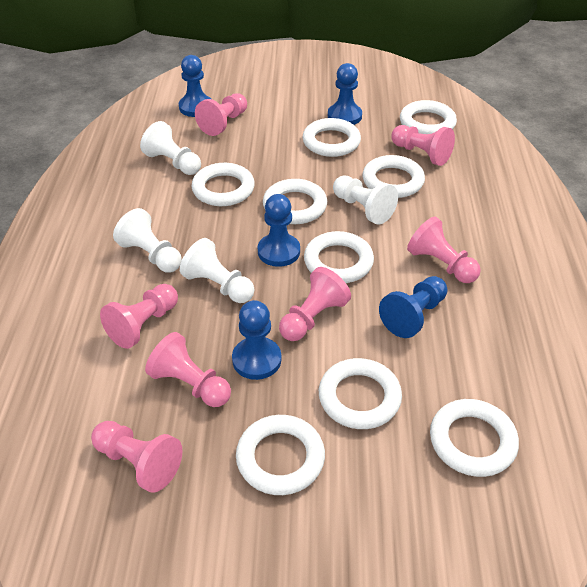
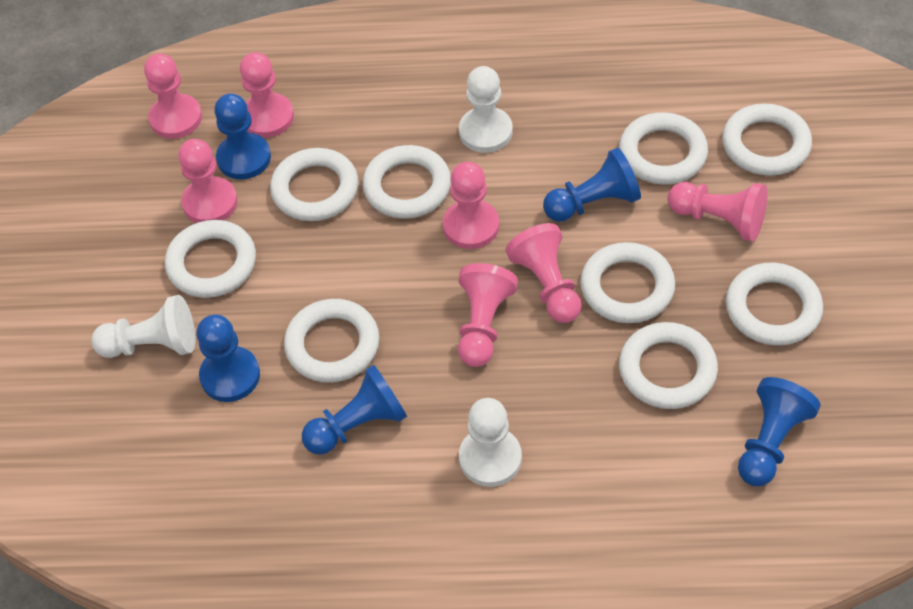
white pawn: 4 -> 3

